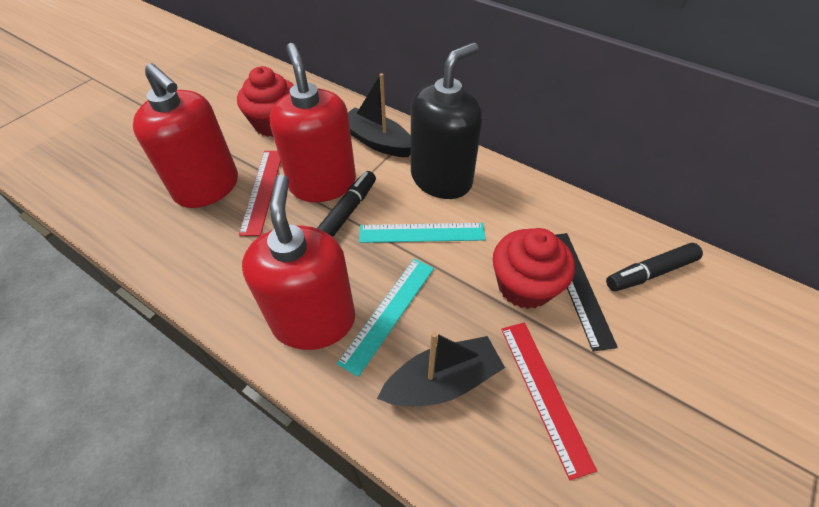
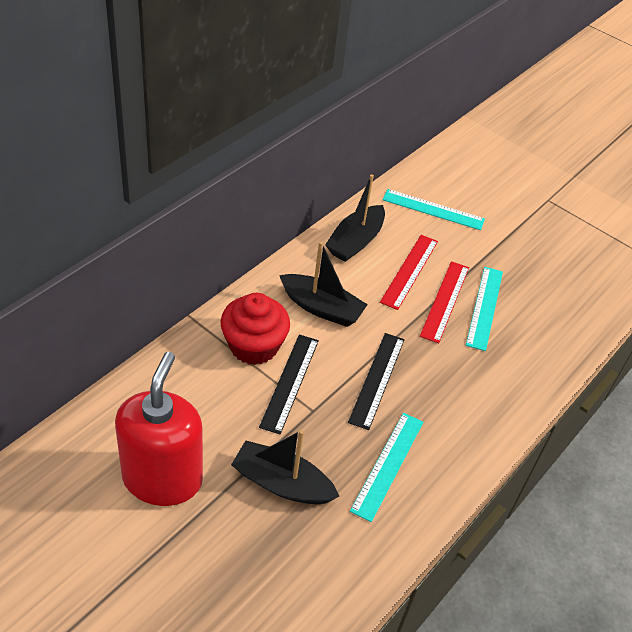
black boat: 2 -> 3
black marker: 2 -> 0
black ruler: 1 -> 2
black soap dispenser: 1 -> 0
red cupcake: 2 -> 1
red soap dispenser: 3 -> 1
turquoise ruler: 2 -> 3

